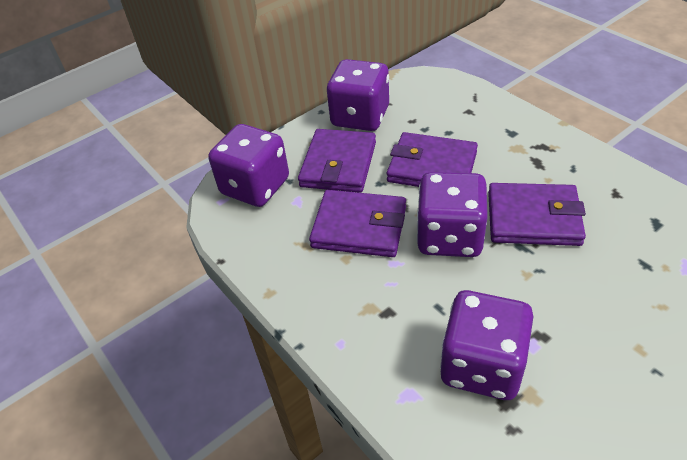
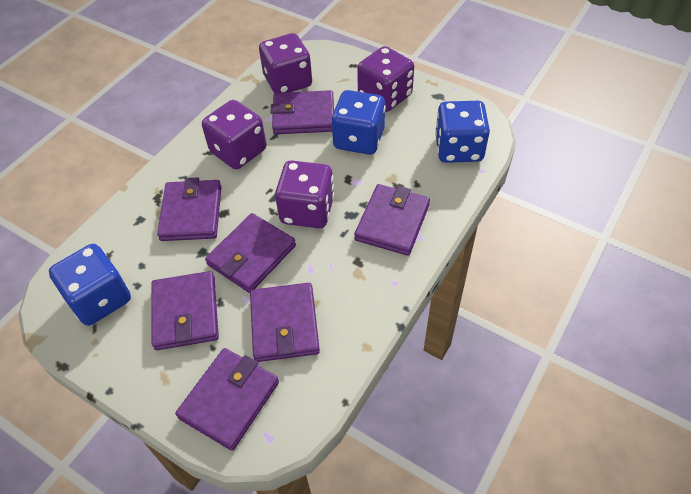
blue dice: 0 -> 3
purple wallet: 4 -> 7

